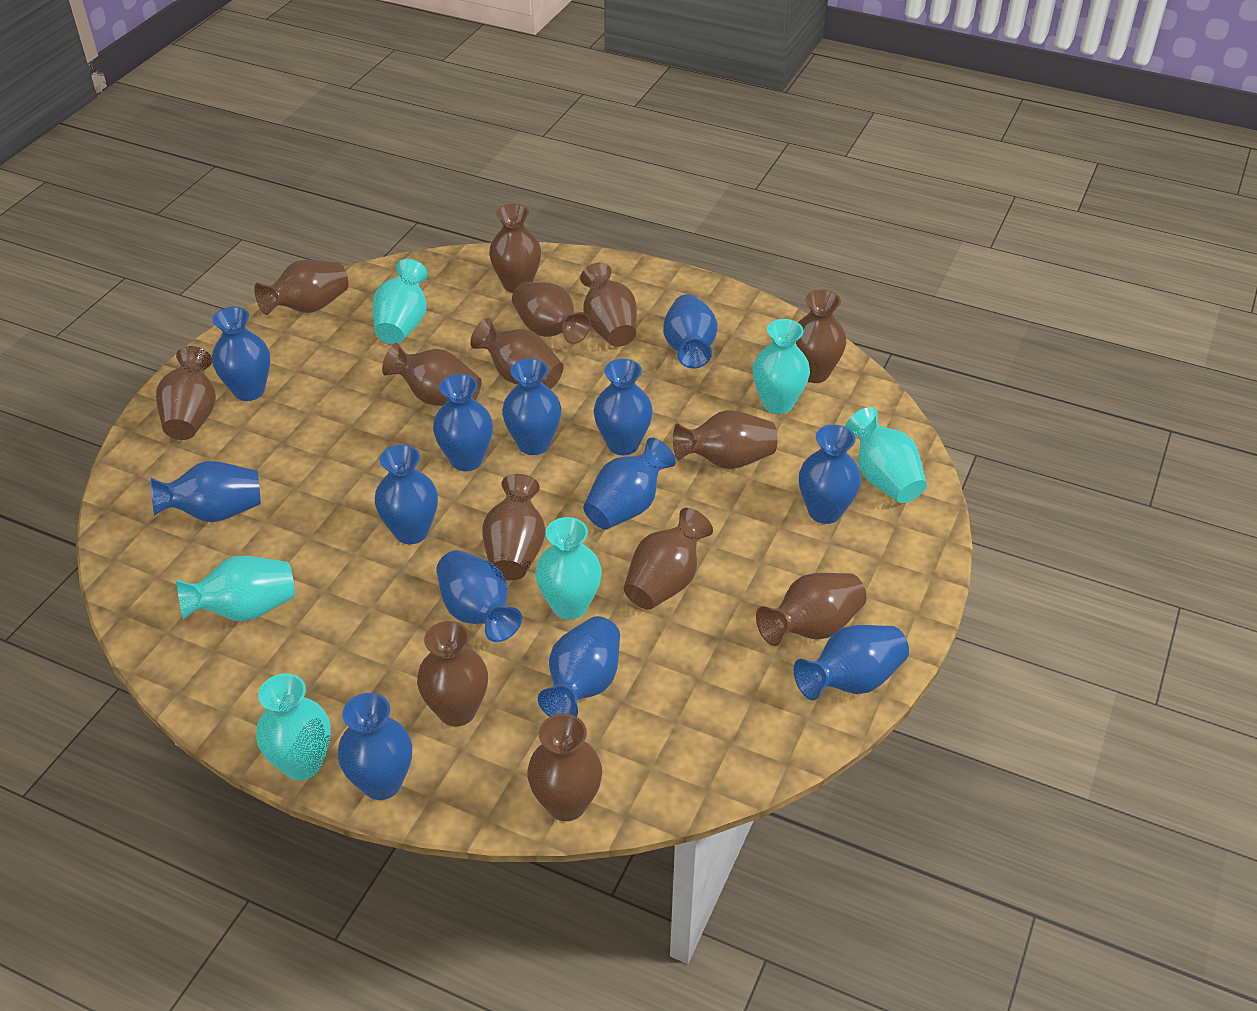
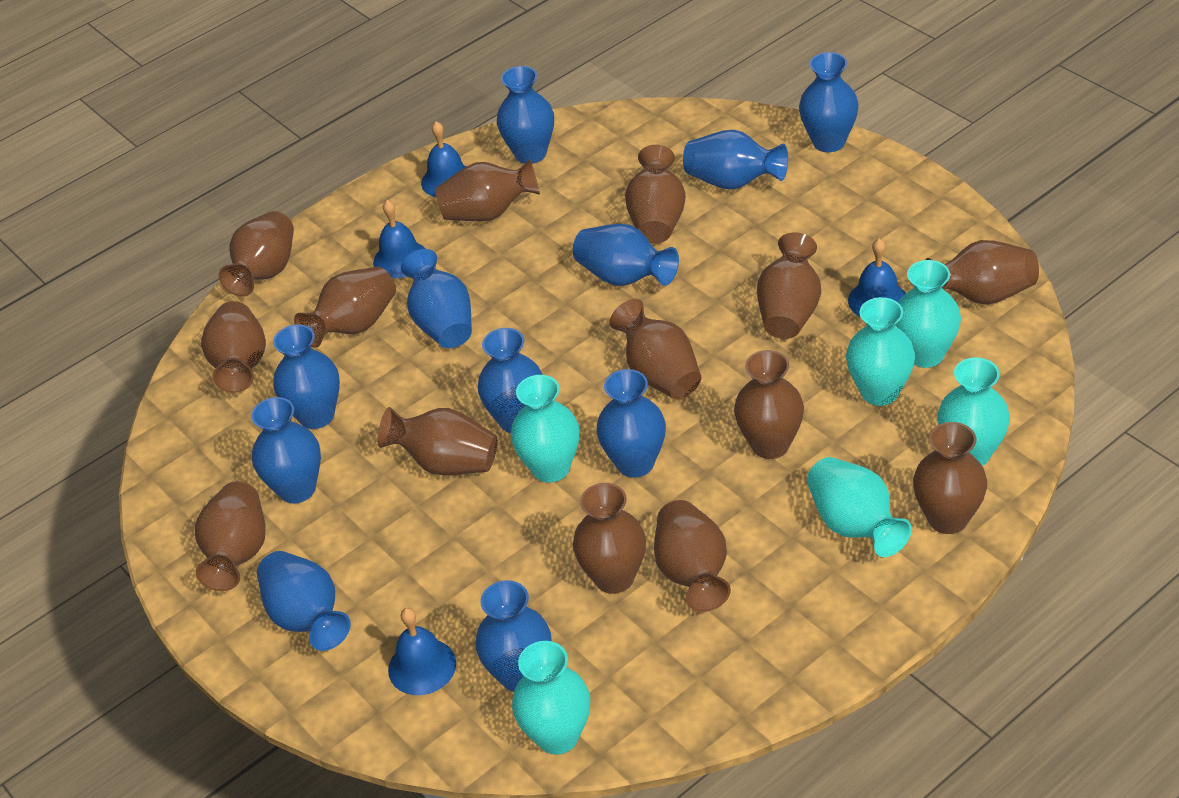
blue bell: 0 -> 4
blue vase: 13 -> 11

